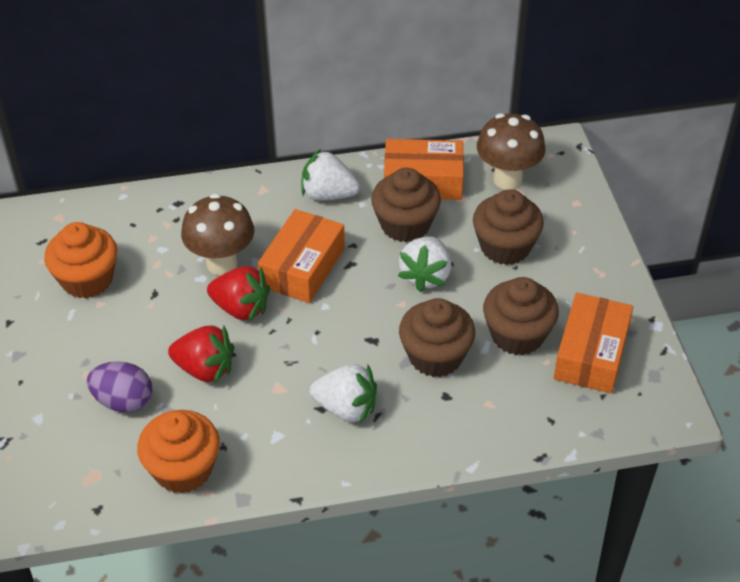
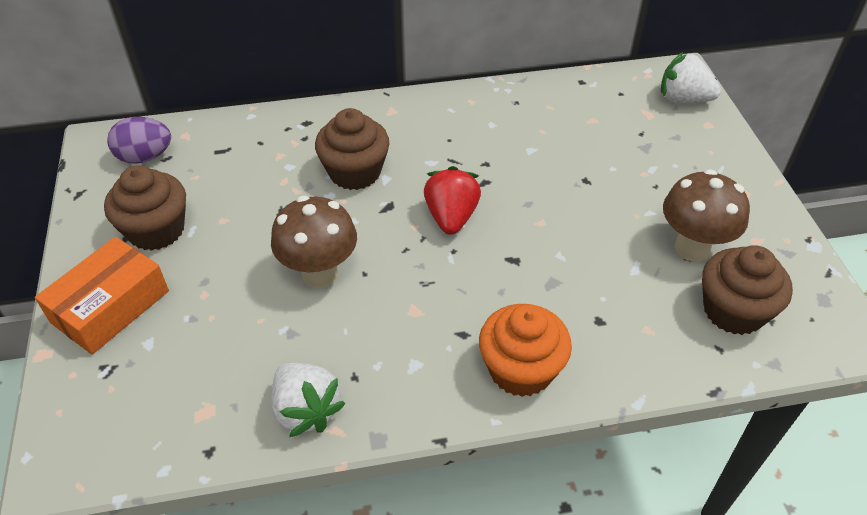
brown cupcake: 4 -> 3
orange box: 3 -> 1
orange cupcake: 2 -> 1
red strawberry: 2 -> 1
white strawberry: 3 -> 2

